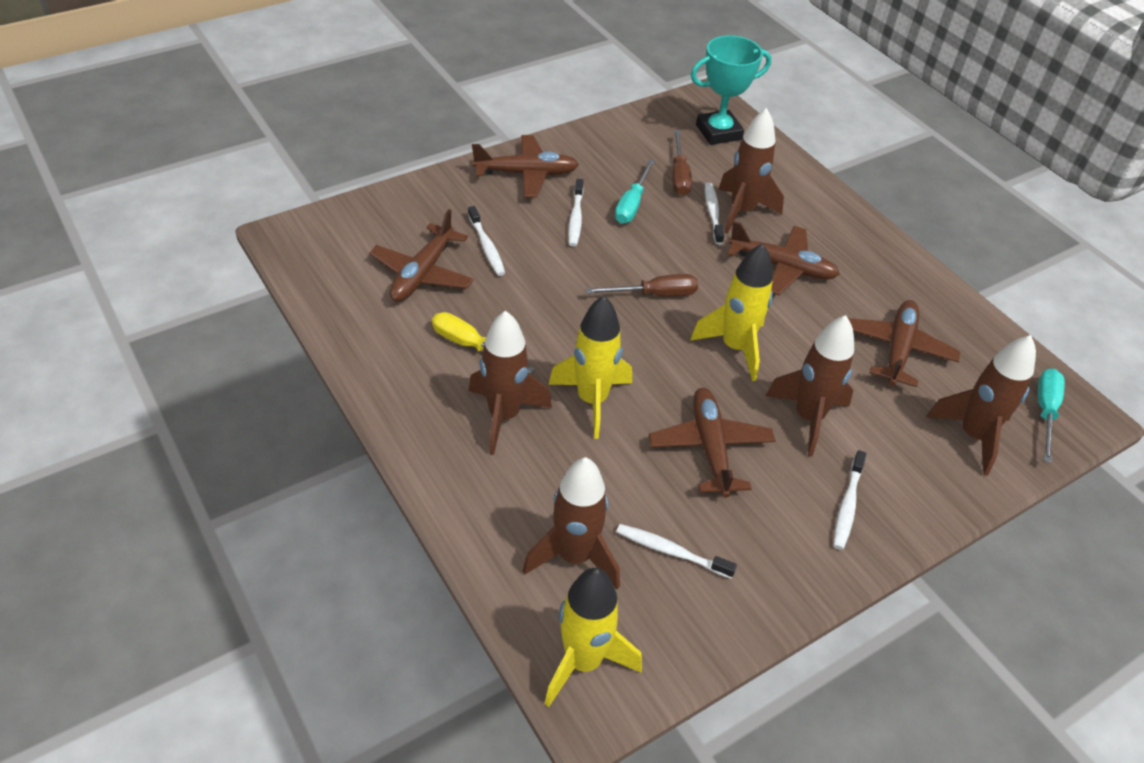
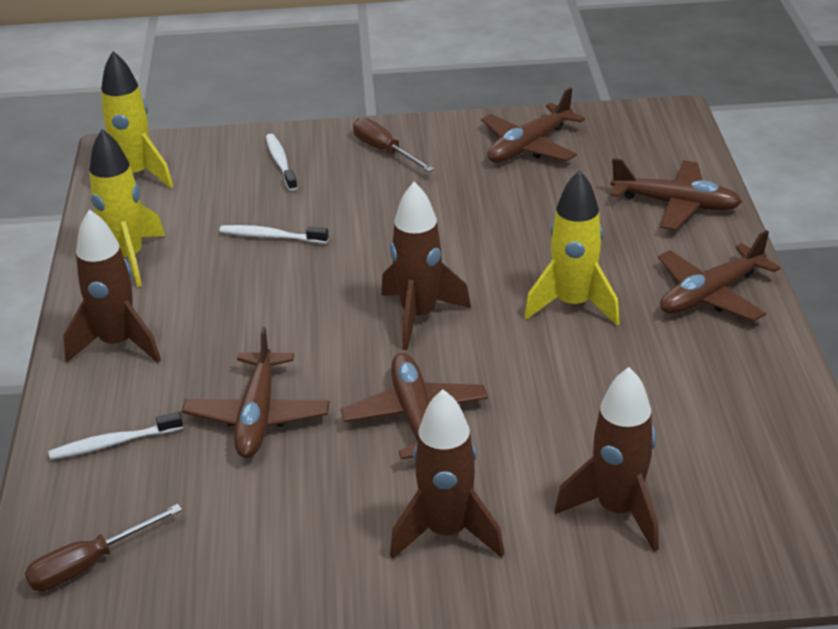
brown rocket: 5 -> 4
turquoise screwdriver: 2 -> 0
turquoise trophy: 1 -> 0
white toothbrush: 5 -> 3
yellow screwdriver: 1 -> 0

